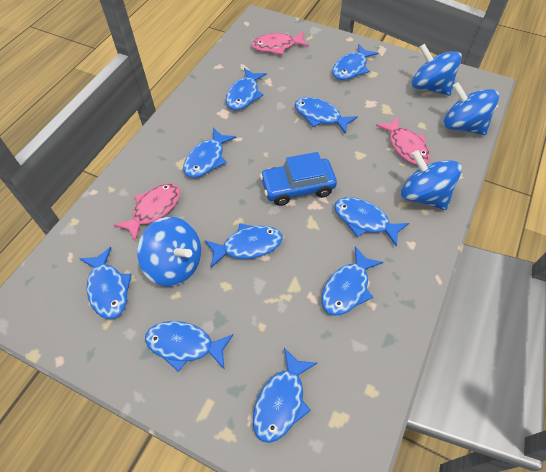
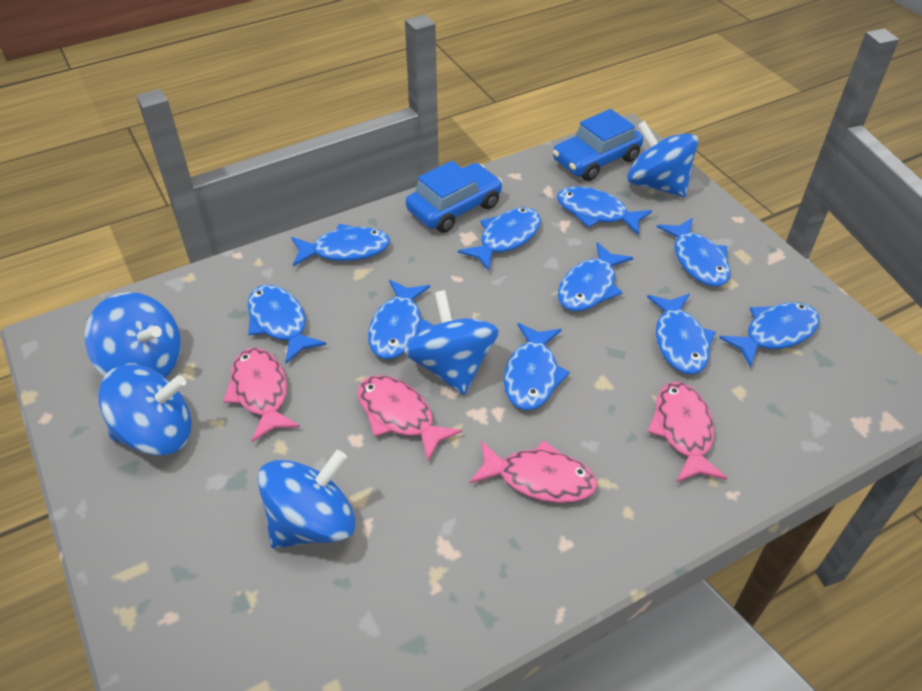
blue car: 1 -> 2
blue spinning top: 4 -> 5
pink fish: 3 -> 4

